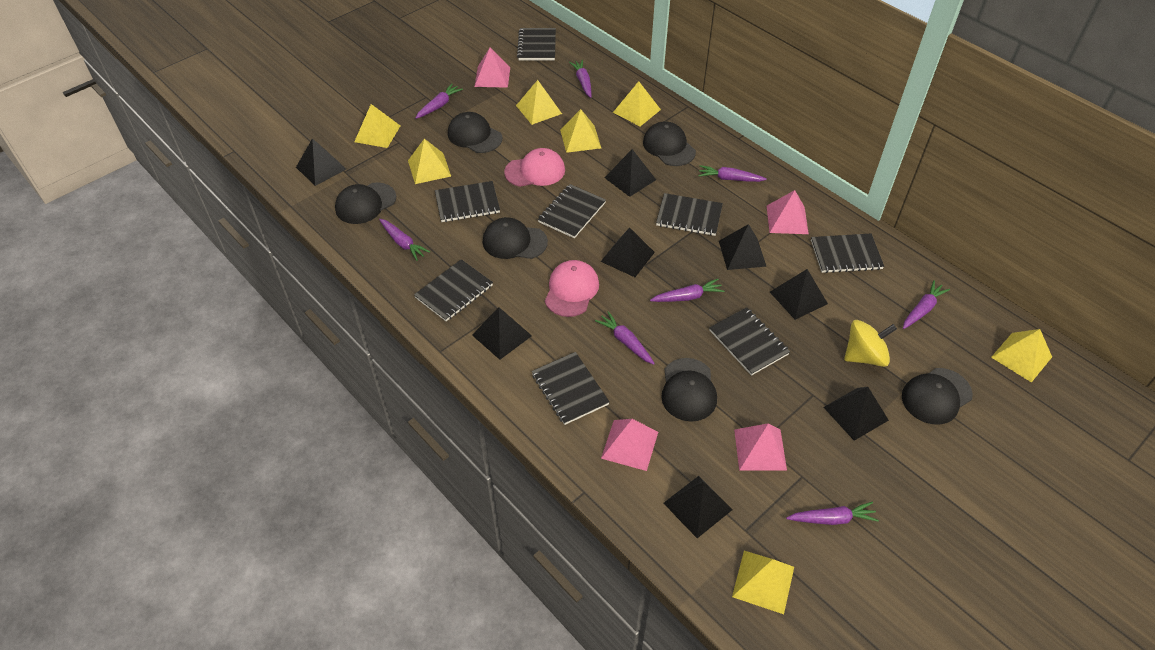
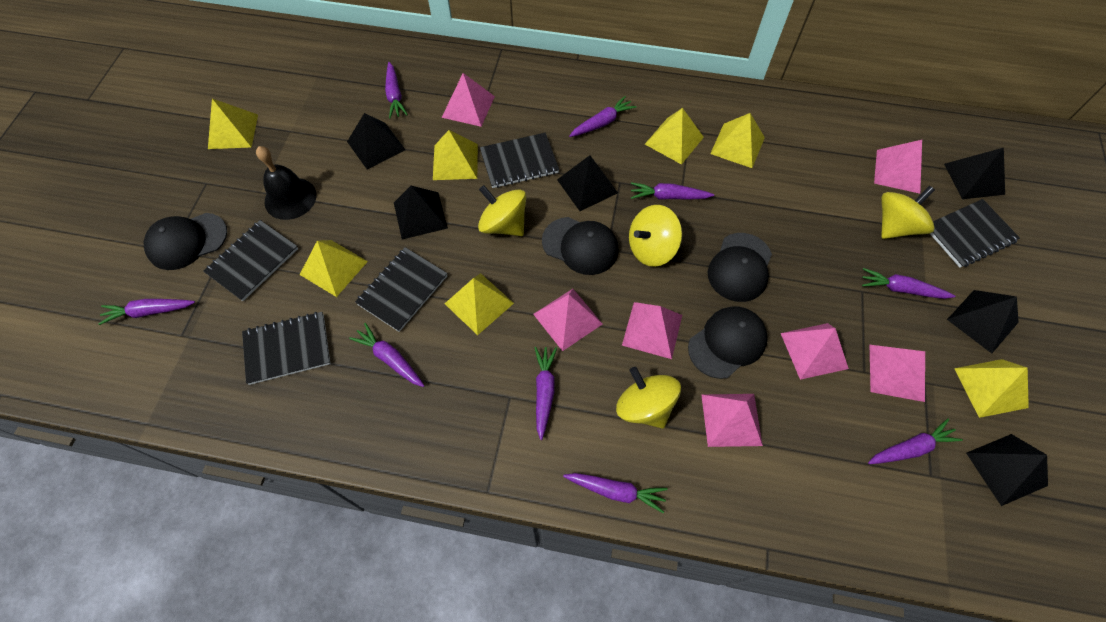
black bell: 0 -> 1
black cap: 6 -> 4
black notebook: 8 -> 5
black pyramid: 8 -> 6
pink cap: 2 -> 0
pink pyramid: 4 -> 7
purple carrot: 8 -> 9
yellow spinning top: 1 -> 4

